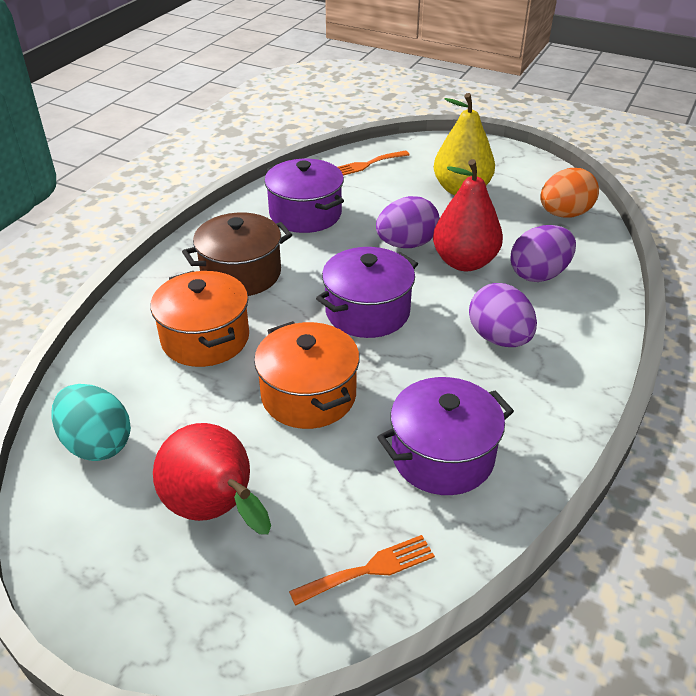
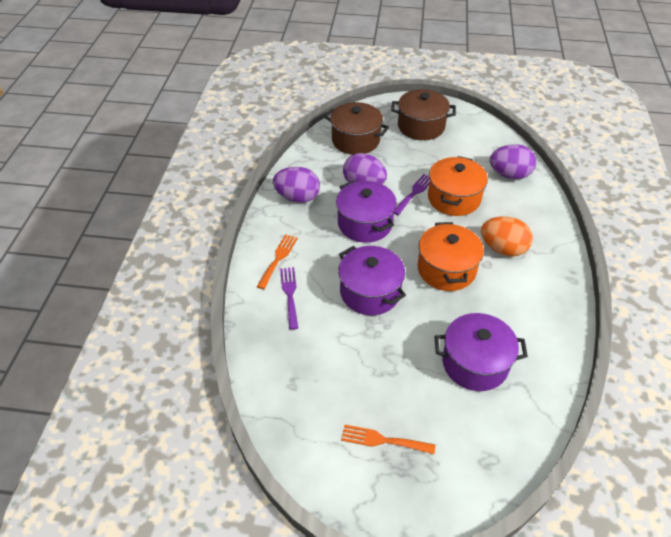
brown pot: 1 -> 2
purple fork: 0 -> 2
red pear: 2 -> 0
turquoise egg: 1 -> 0
yellow pear: 1 -> 0

